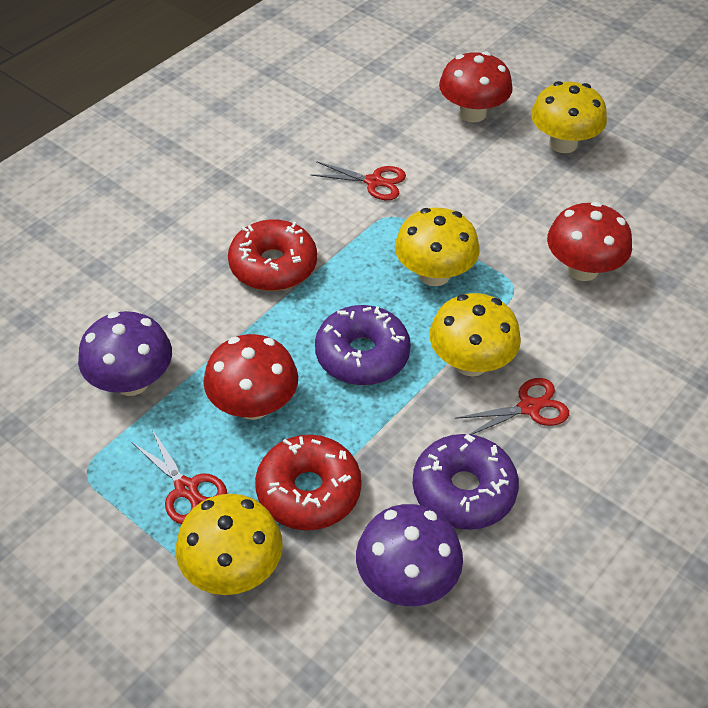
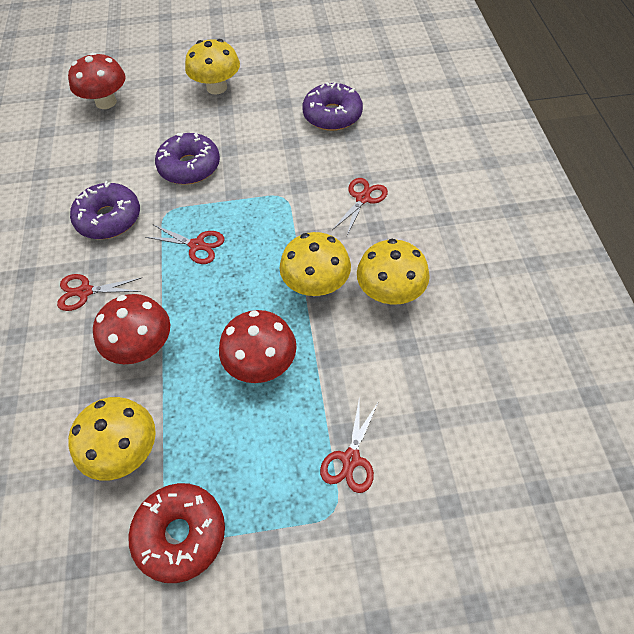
purple donut: 2 -> 3
purple mushroom: 2 -> 0
red donut: 2 -> 1
red scissors: 3 -> 4

